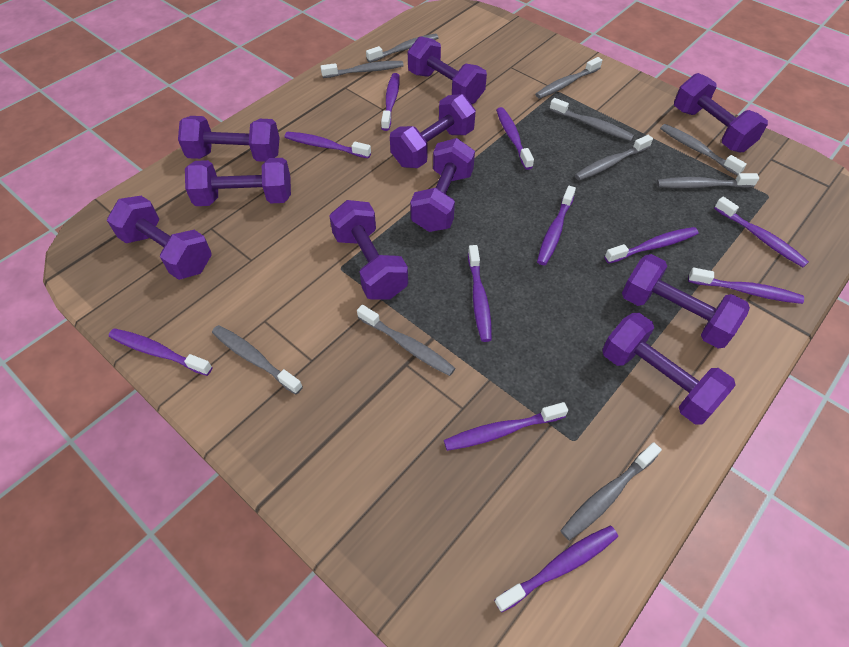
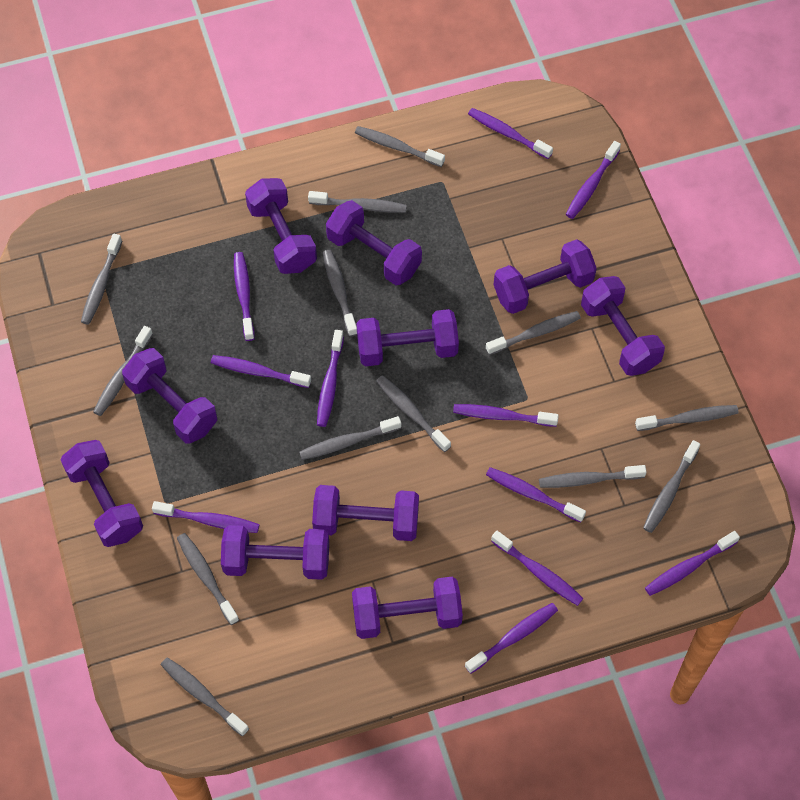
grey toothbrush: 10 -> 13

